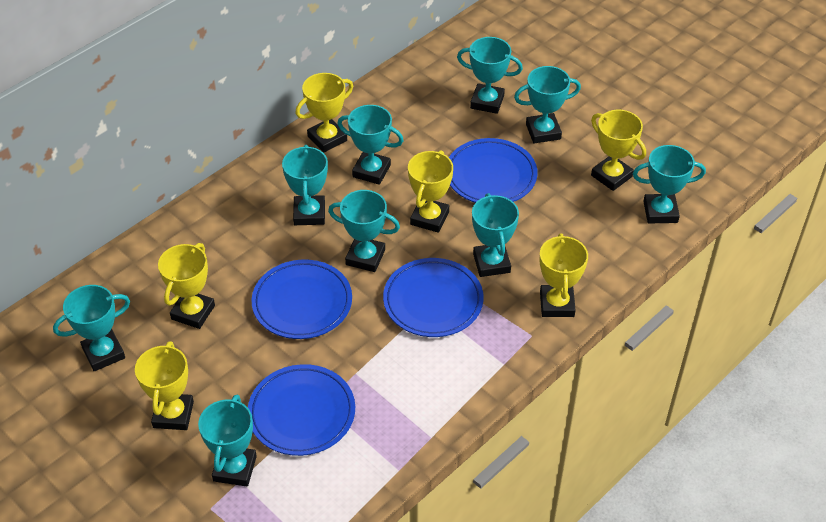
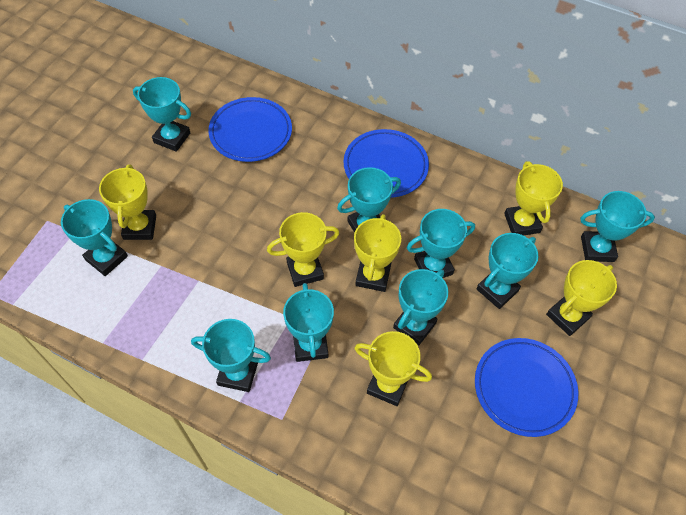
blue plate: 4 -> 3

